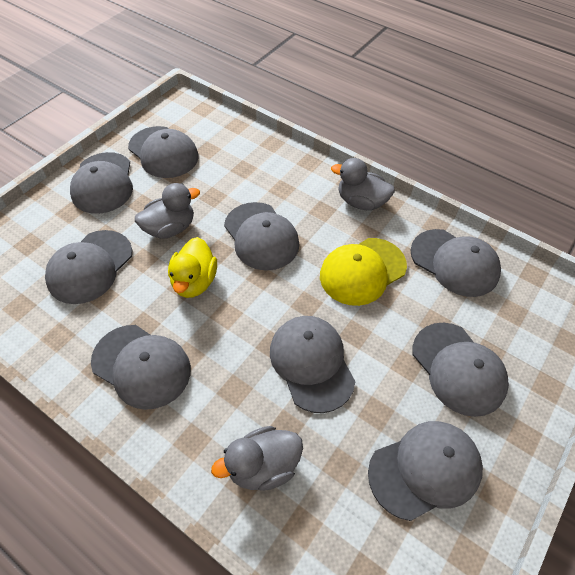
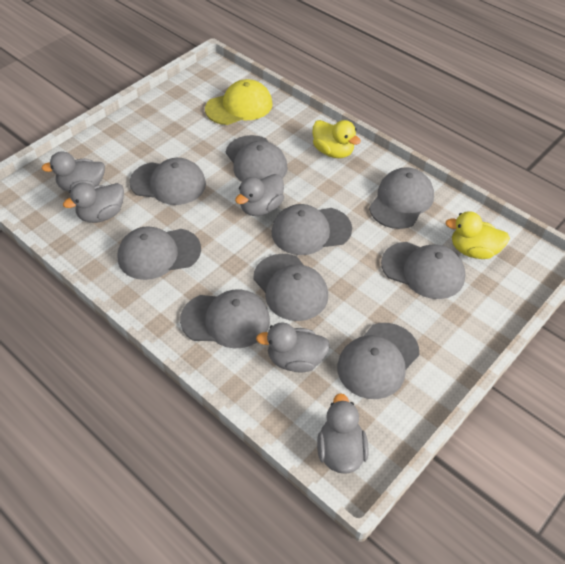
grey duck: 3 -> 5
yellow duck: 1 -> 2

